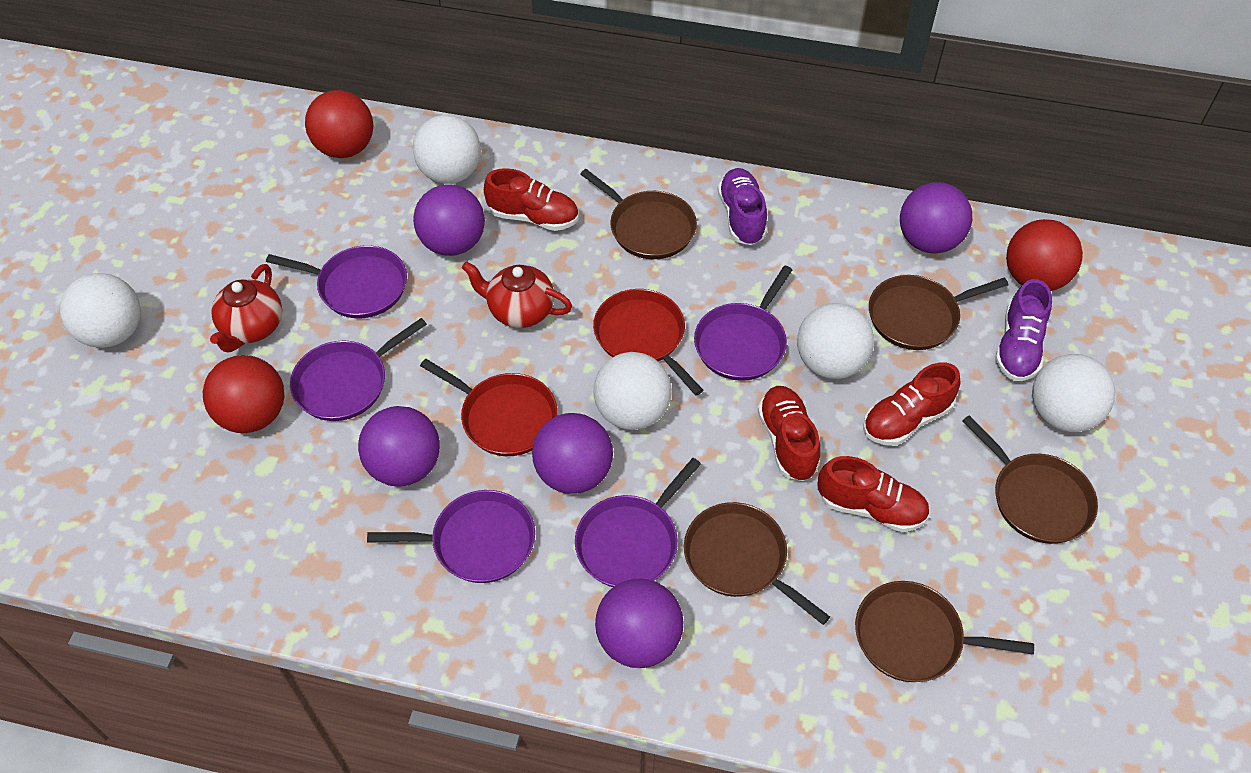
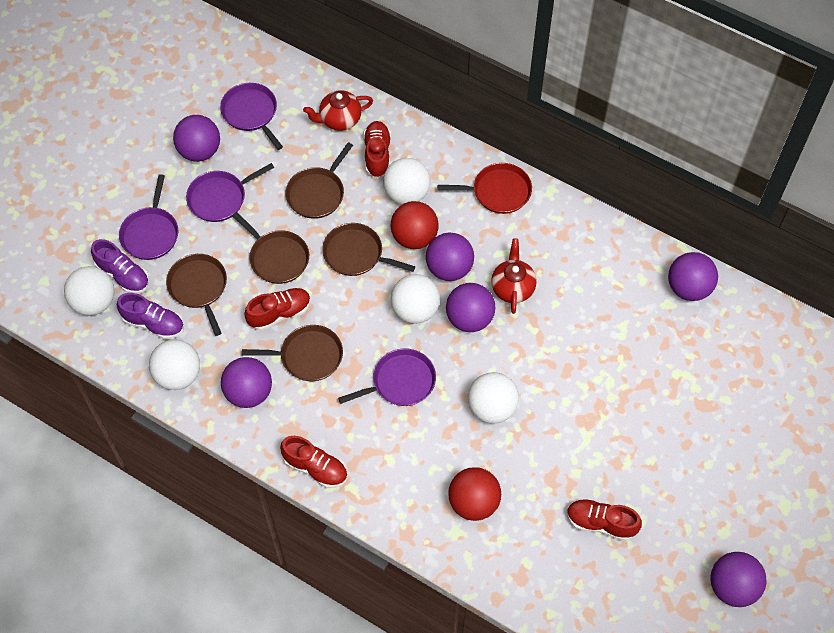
purple ball: 5 -> 6
purple pan: 5 -> 4
red ball: 3 -> 2
red pan: 2 -> 1

